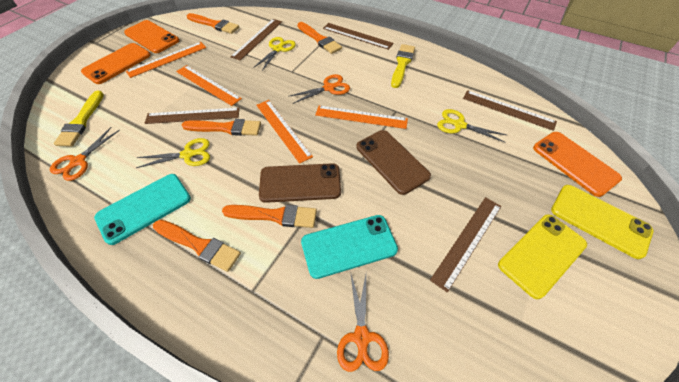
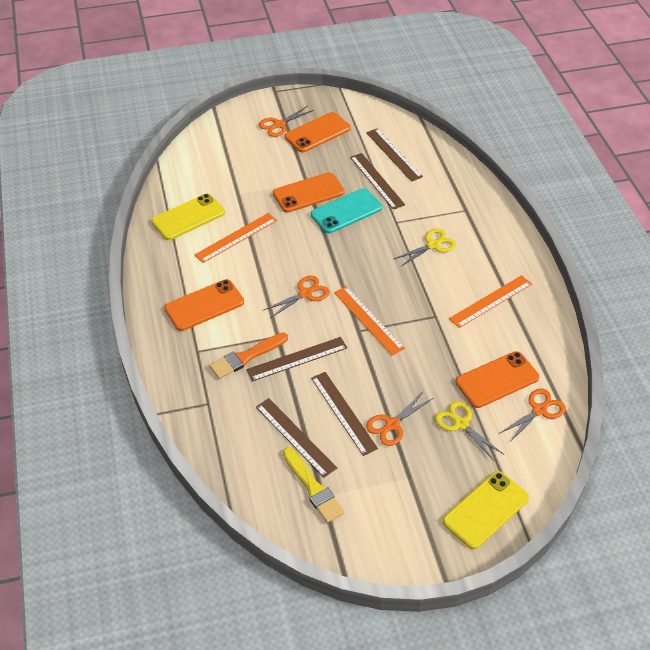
brown phone: 2 -> 0
orange brush: 5 -> 1
orange phone: 3 -> 4
orange ruler: 4 -> 3
orange scissors: 3 -> 4
turquoise phone: 2 -> 1
yellow brush: 2 -> 1
yellow scissors: 3 -> 2

